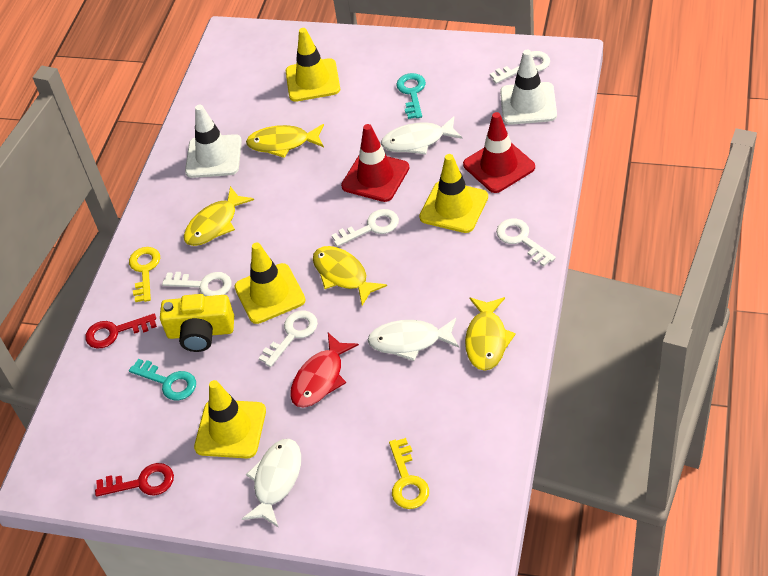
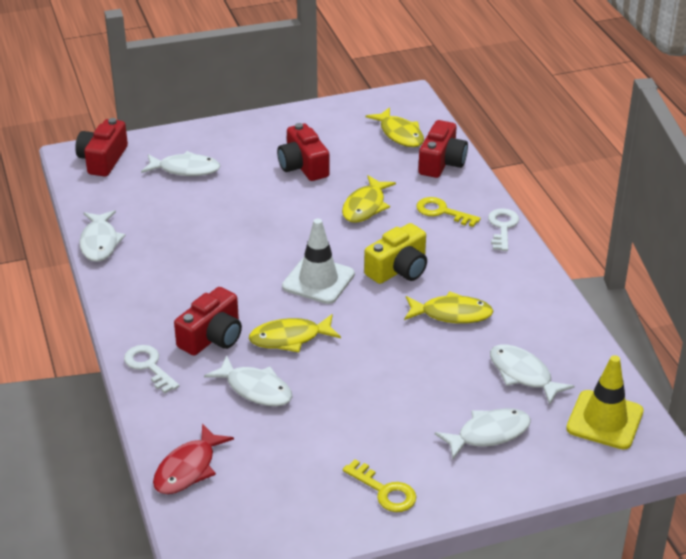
red camera: 0 -> 4
red key: 2 -> 0
red traffic cone: 2 -> 0
turquoise key: 2 -> 0
white fish: 3 -> 5
white key: 5 -> 2
white traffic cone: 2 -> 1
yellow traffic cone: 4 -> 1

